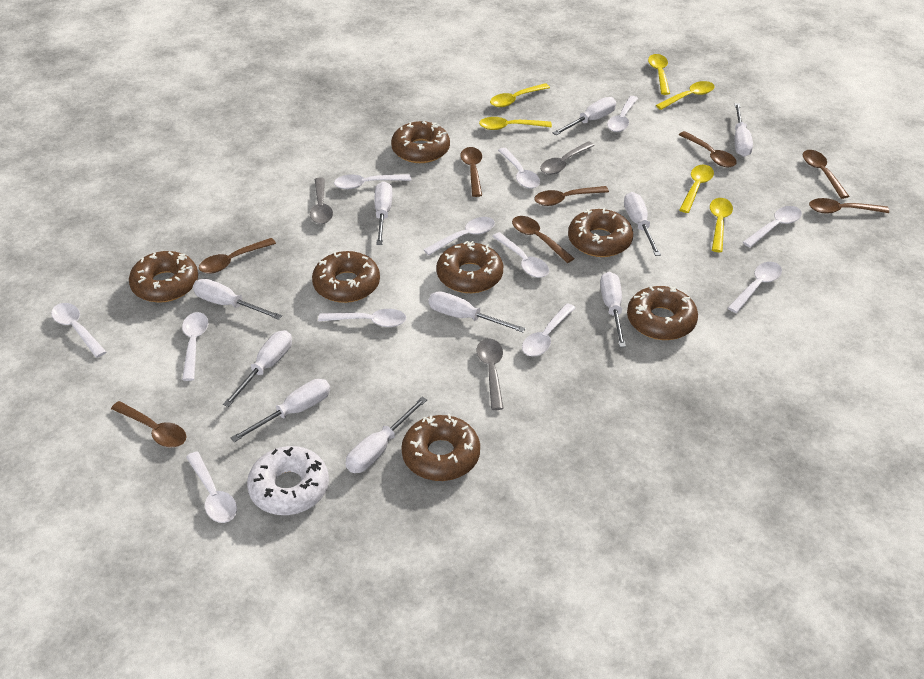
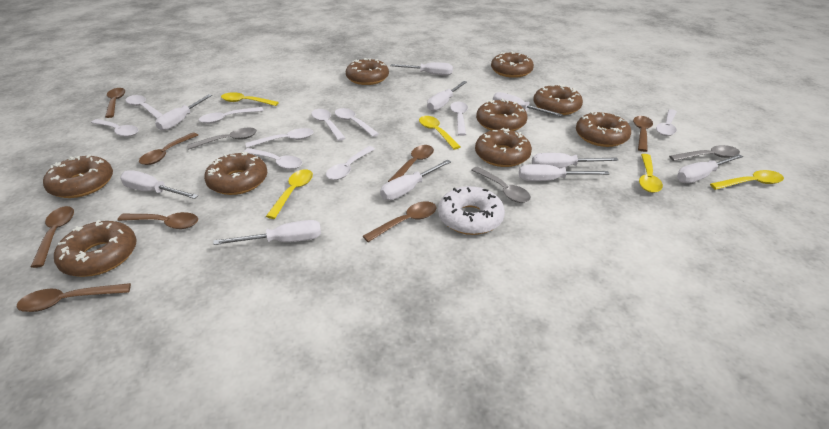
brown donut: 7 -> 9
white spoon: 12 -> 10
yellow spoon: 6 -> 5

